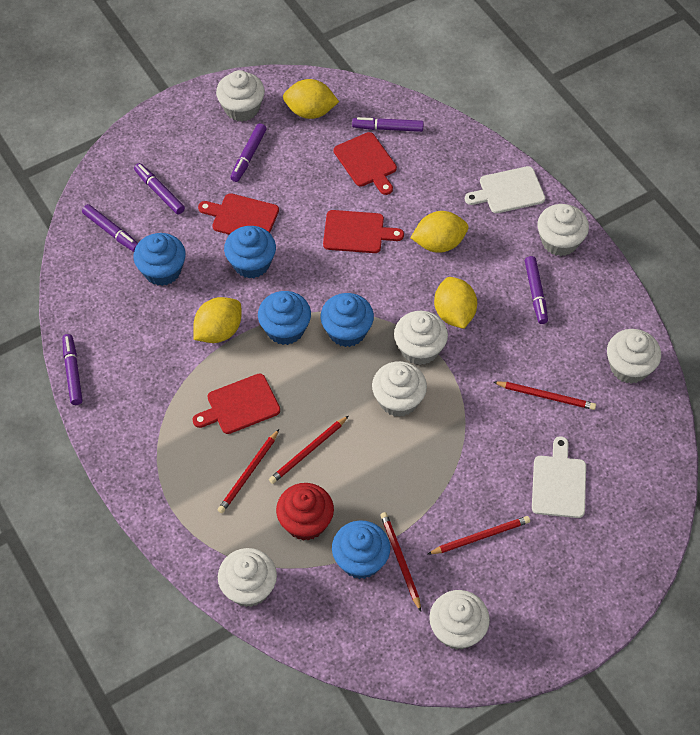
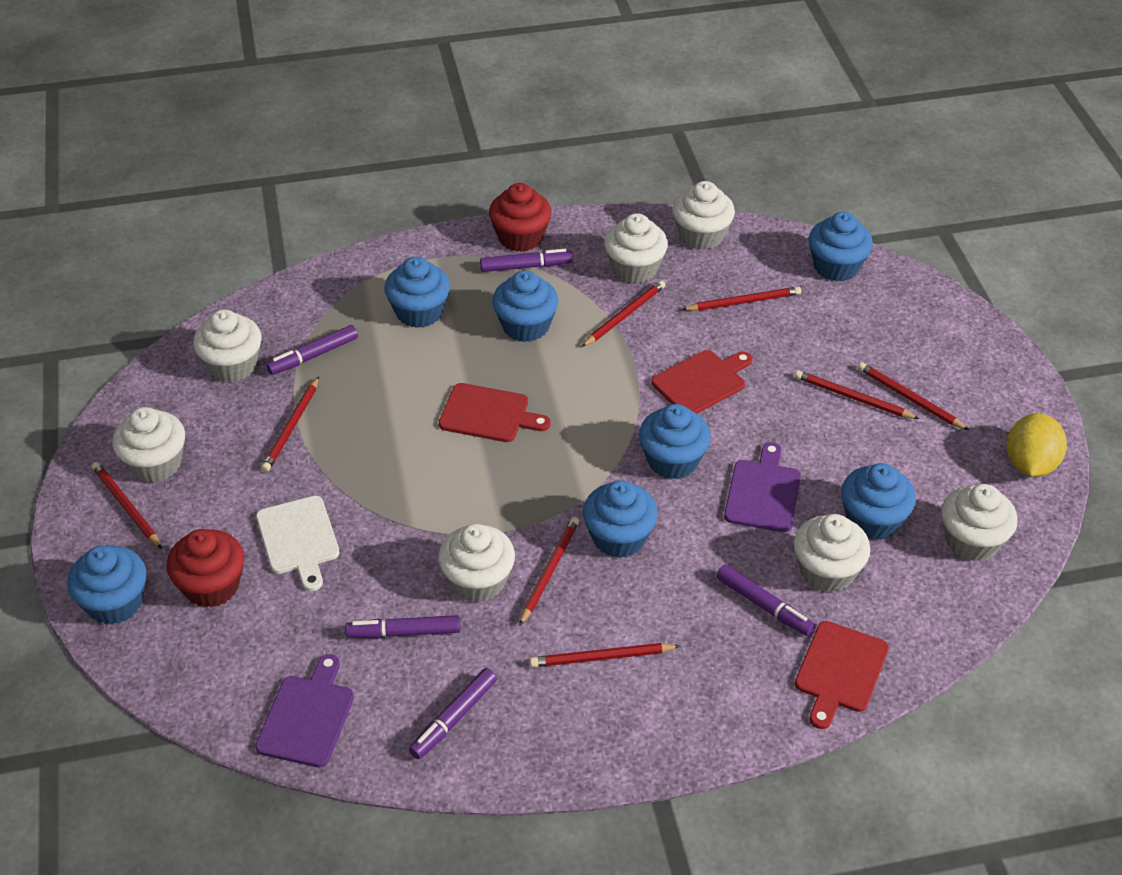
blue cupcake: 5 -> 7
purple cutting board: 0 -> 2
purple marker: 6 -> 5
red cupcake: 1 -> 2
red cutting board: 4 -> 3
red pencil: 5 -> 8
white cutting board: 2 -> 1
yellow lemon: 4 -> 1

